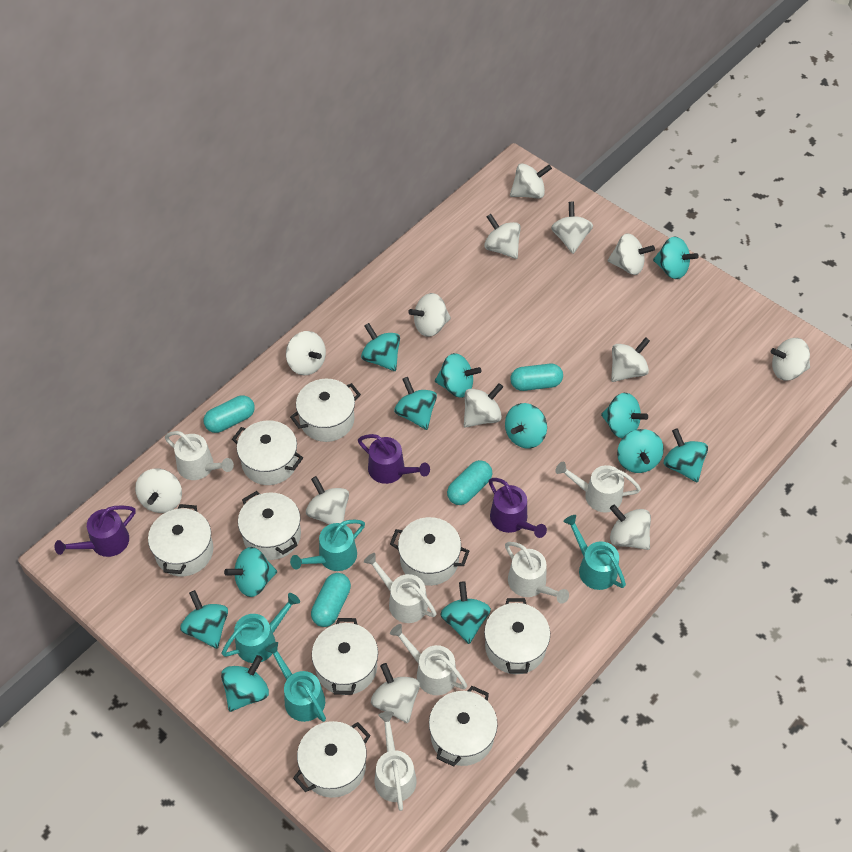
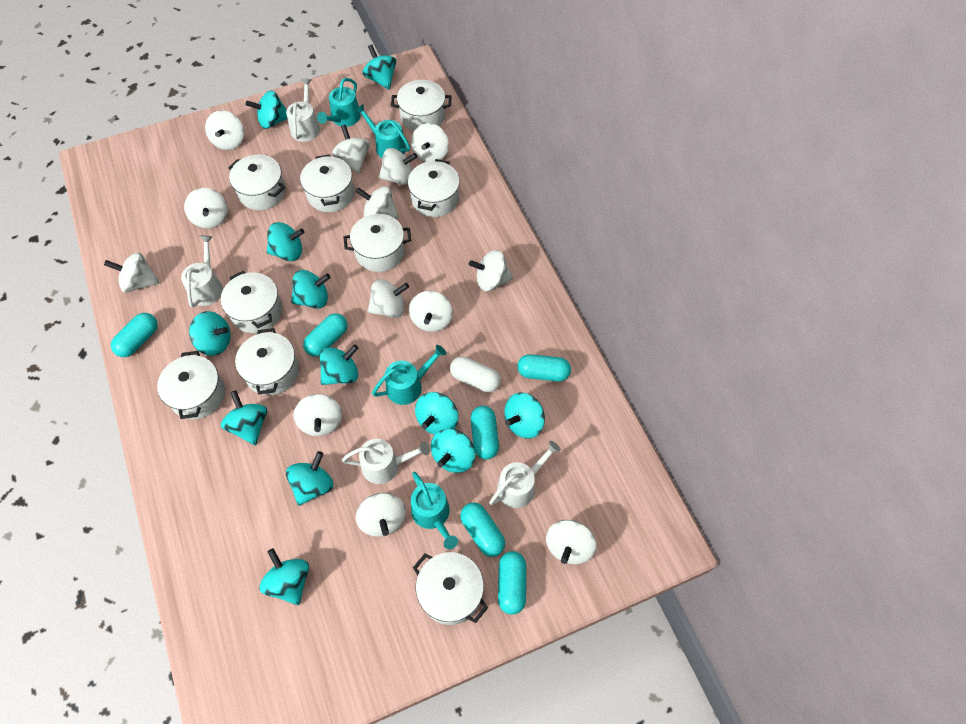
purple watering can: 3 -> 0
turquoise capsule: 4 -> 6
white capsule: 0 -> 1
white watering can: 6 -> 4

